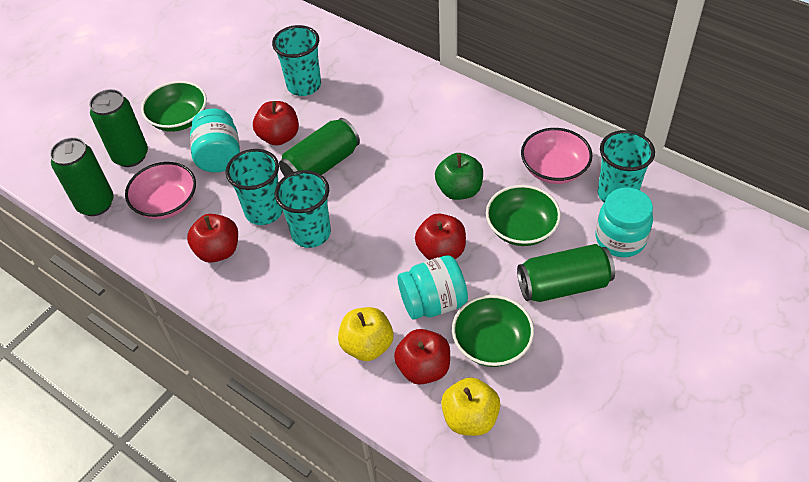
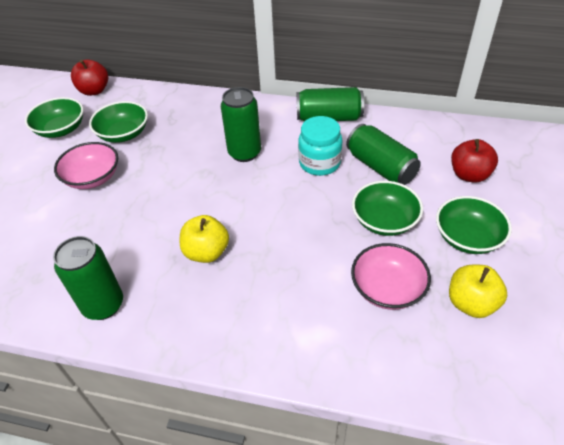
green apple: 1 -> 0
green bowl: 3 -> 4
red apple: 4 -> 2
turquoise cup: 4 -> 0
turquoise jar: 3 -> 1

